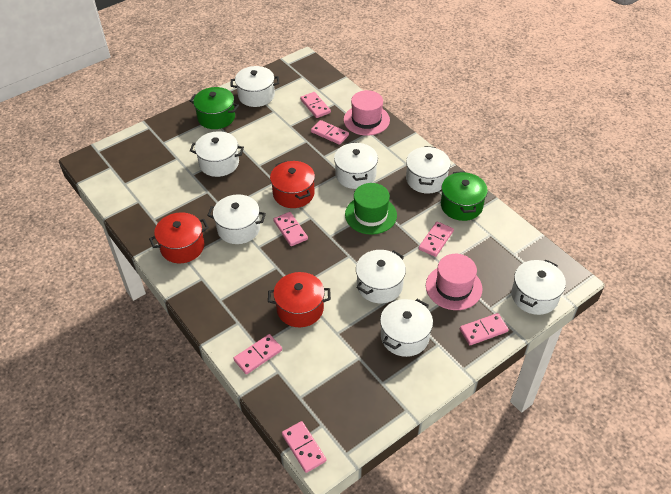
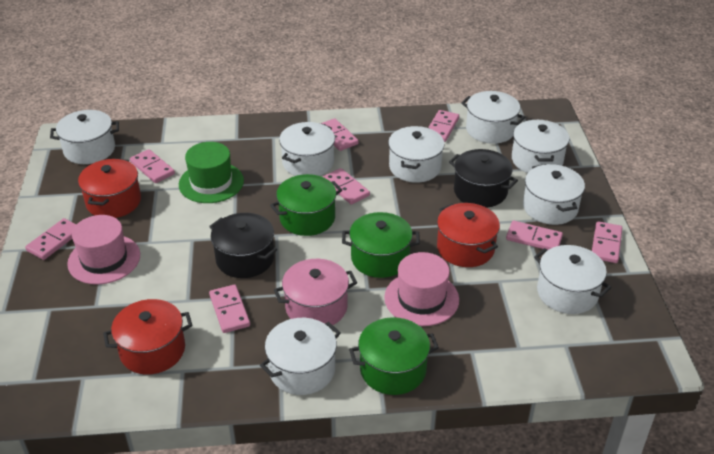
black pot: 0 -> 2
green pot: 2 -> 3
pink domino: 7 -> 8
pink pot: 0 -> 1

